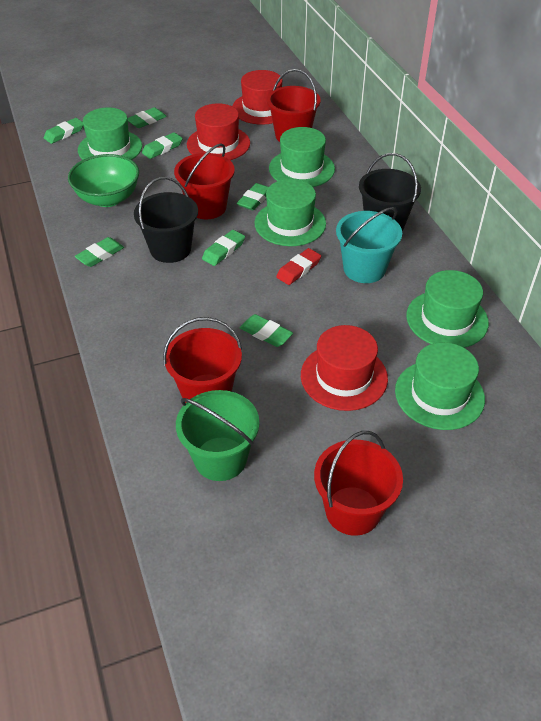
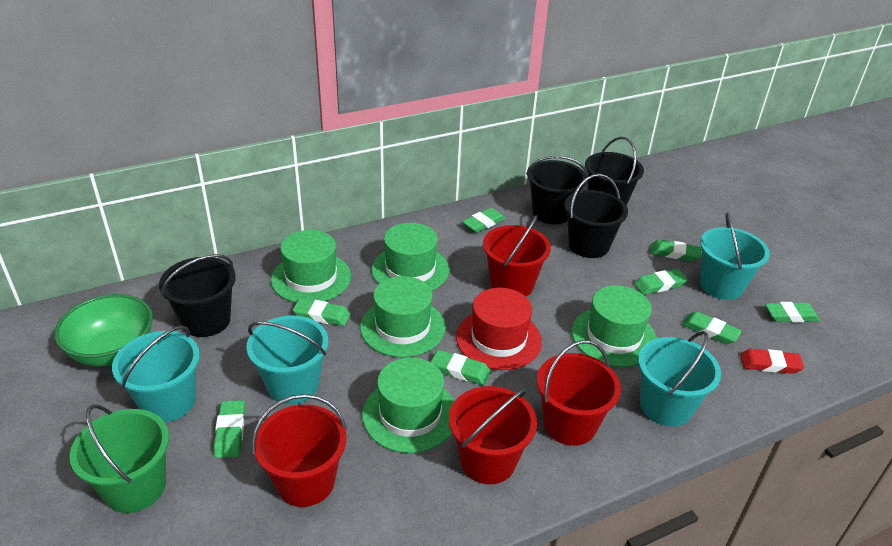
black bucket: 2 -> 4
green eraser: 7 -> 8
red hat: 3 -> 1
turquoise bucket: 1 -> 4

